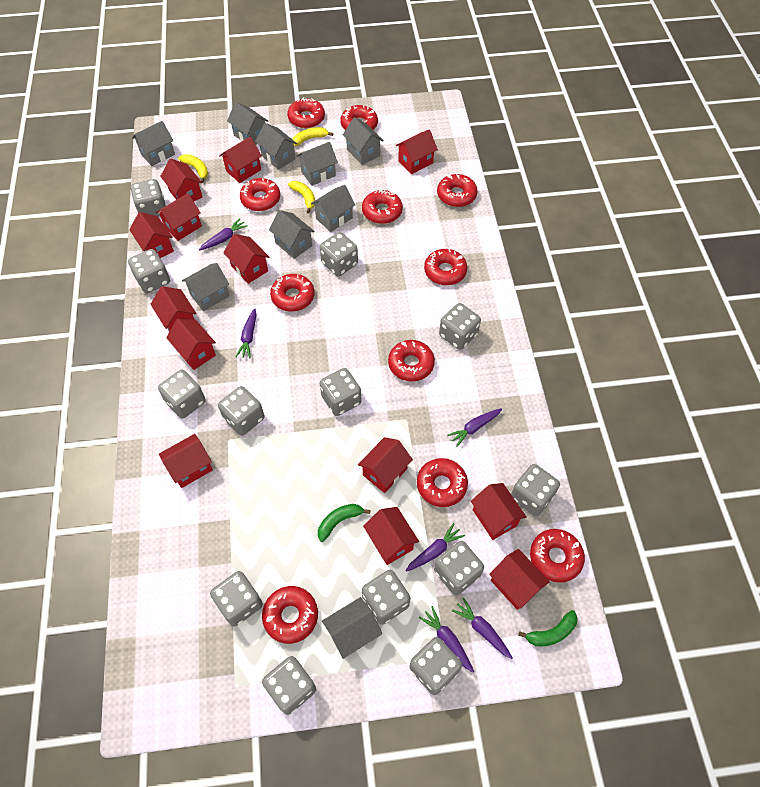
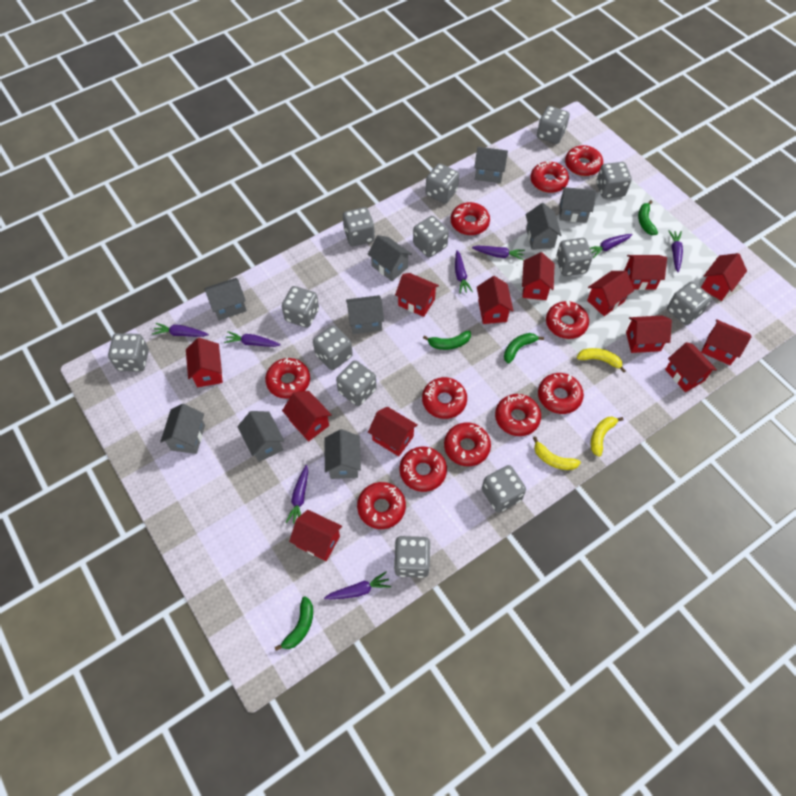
green banana: 2 -> 4
purple carrot: 6 -> 8

